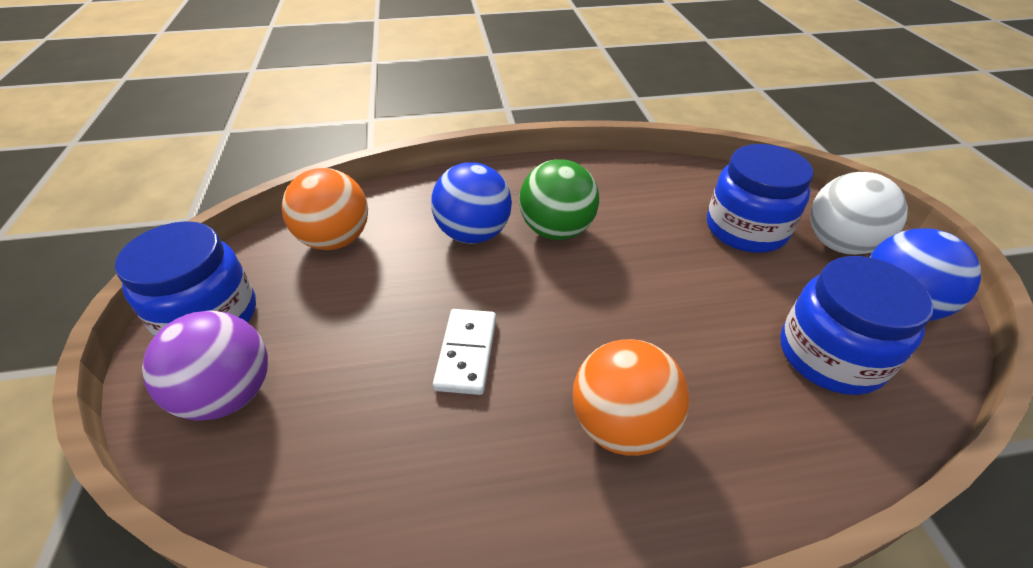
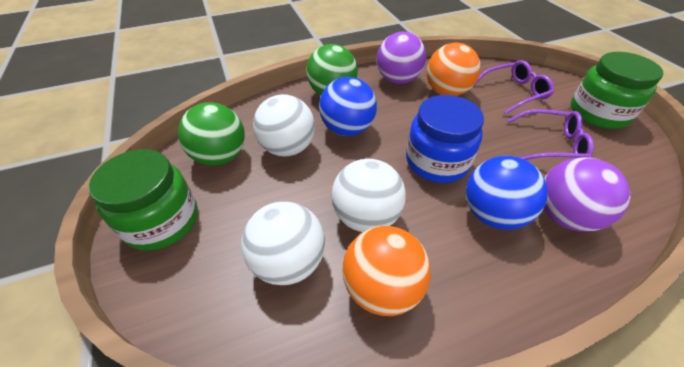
blue jar: 3 -> 1
green ball: 1 -> 2
green jar: 0 -> 2
purple ball: 1 -> 2
purple glasses: 0 -> 2
white ball: 1 -> 3
white domino: 1 -> 0

